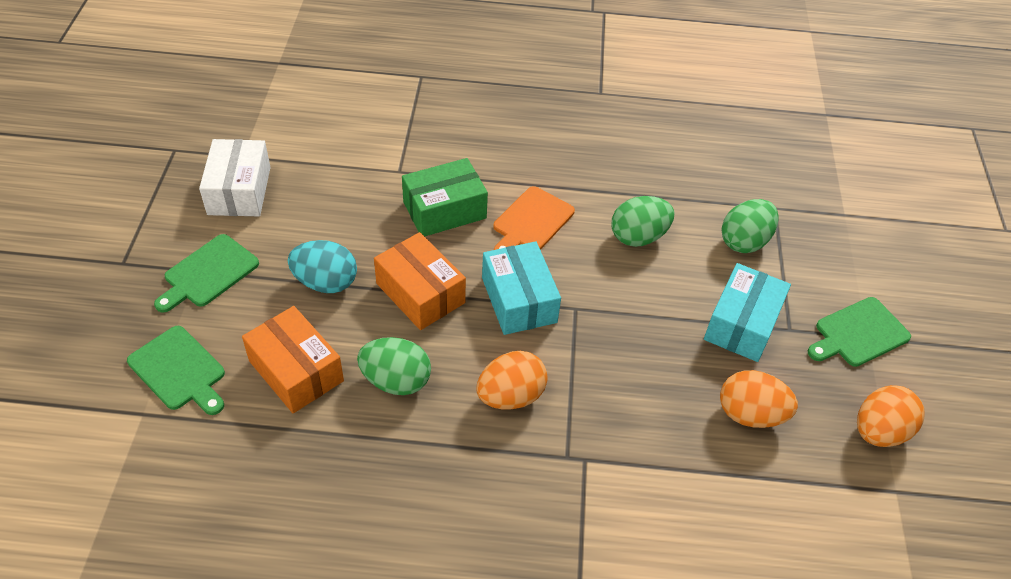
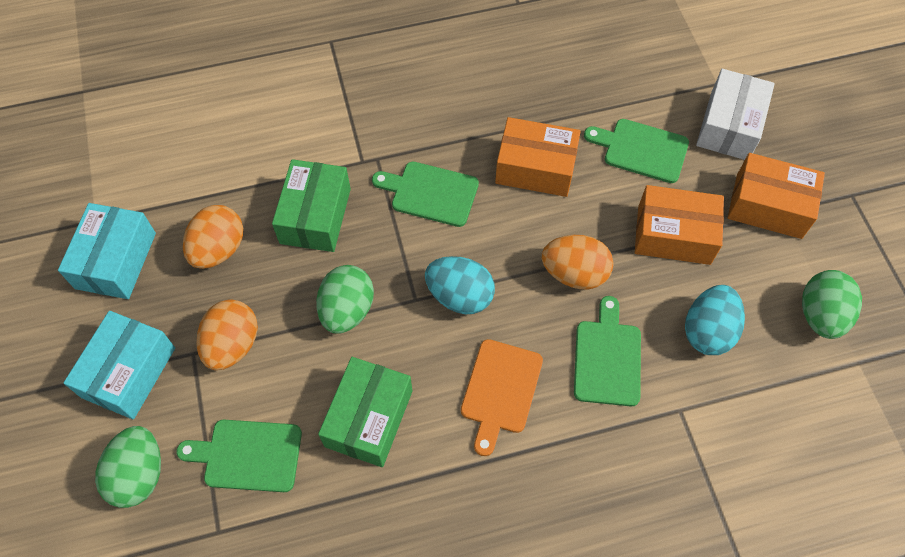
green box: 1 -> 2
green cutting board: 3 -> 4
orange box: 2 -> 3
turquoise egg: 1 -> 2

